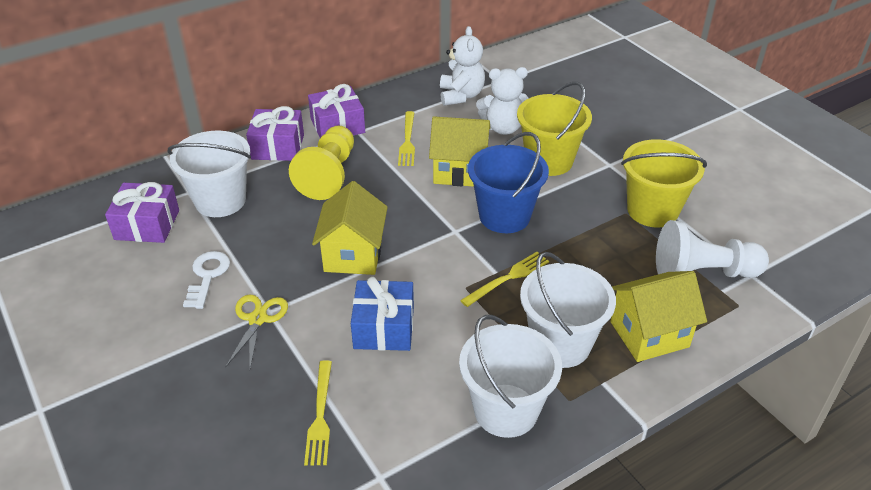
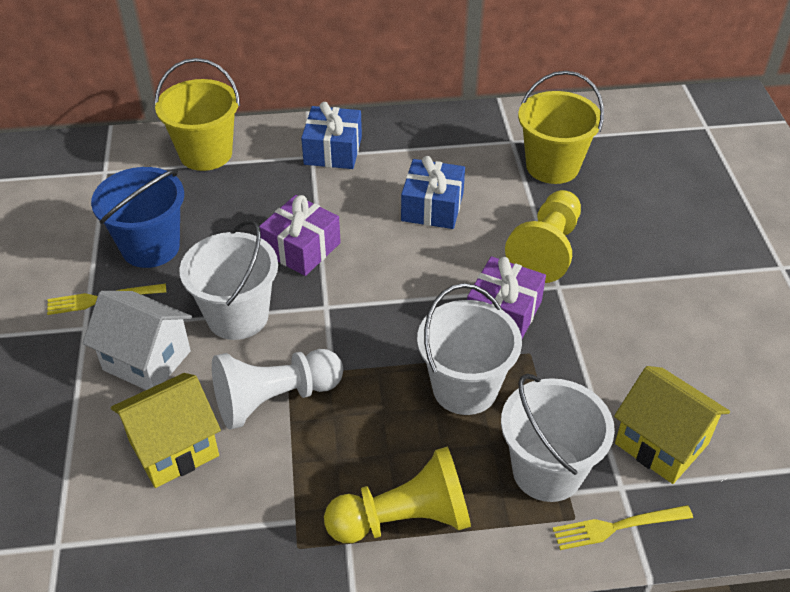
blue gift: 1 -> 2
purple gift: 3 -> 2
white house: 0 -> 1
white key: 1 -> 0
white teddy bear: 2 -> 0
yellow fork: 3 -> 2
yellow house: 3 -> 2
yellow pawn: 1 -> 2
yellow scissors: 1 -> 0

